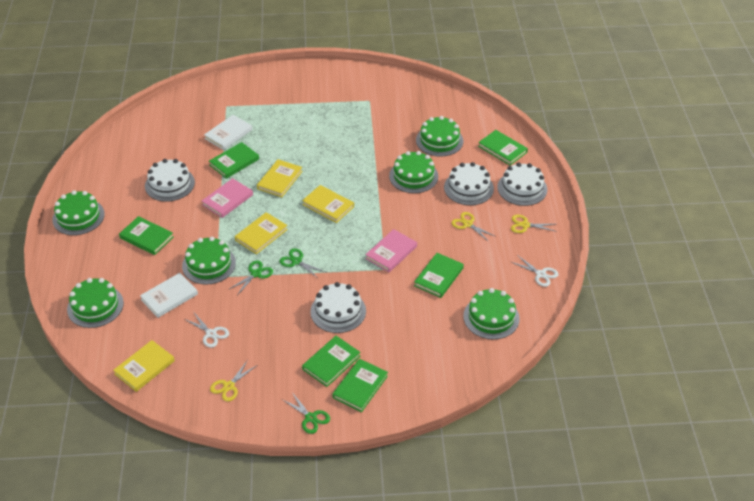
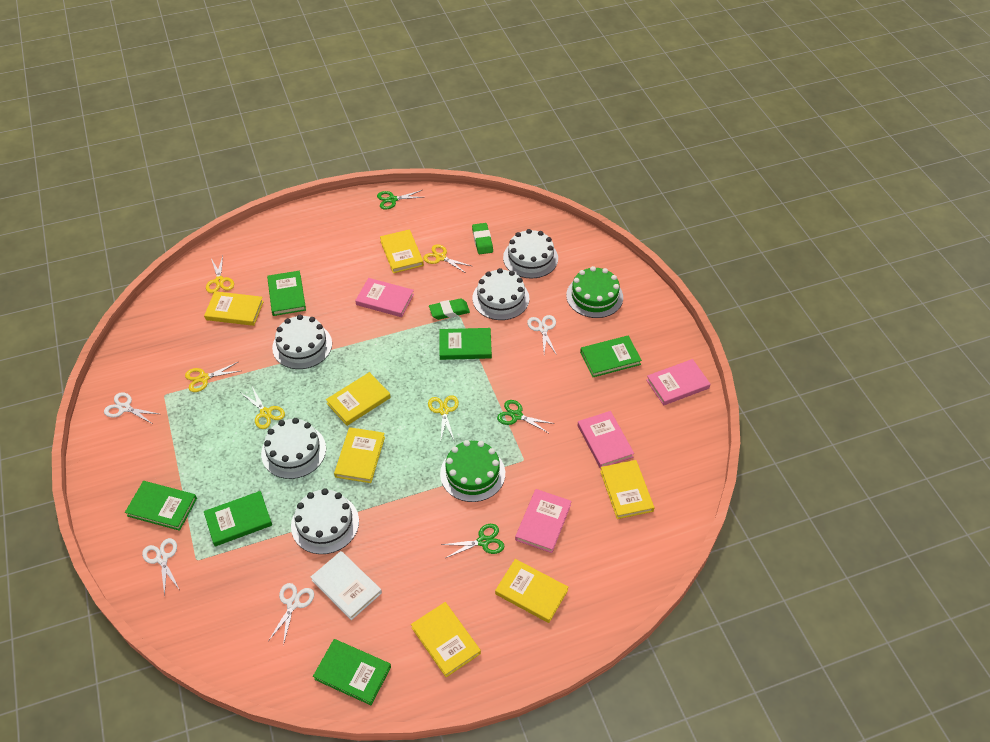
green cake: 6 -> 2
green eraser: 0 -> 2
pink book: 2 -> 4
white book: 2 -> 1
white cake: 4 -> 5
white scissors: 2 -> 4
yellow book: 4 -> 7
yellow scissors: 3 -> 5

